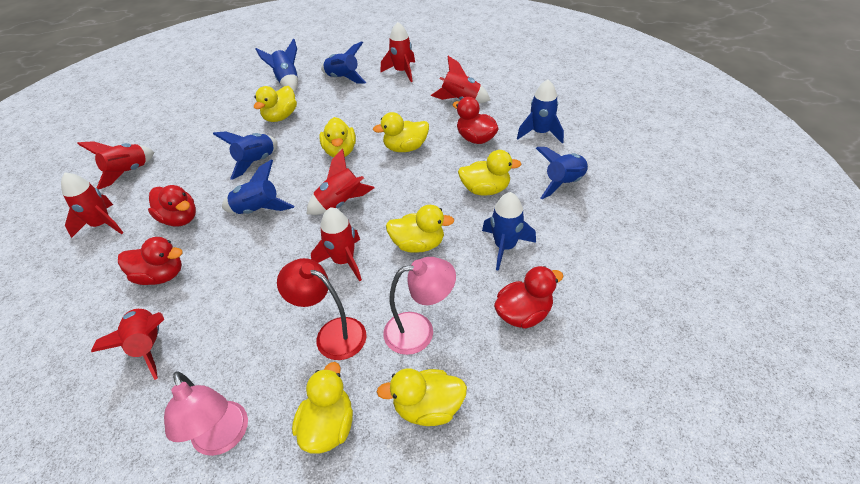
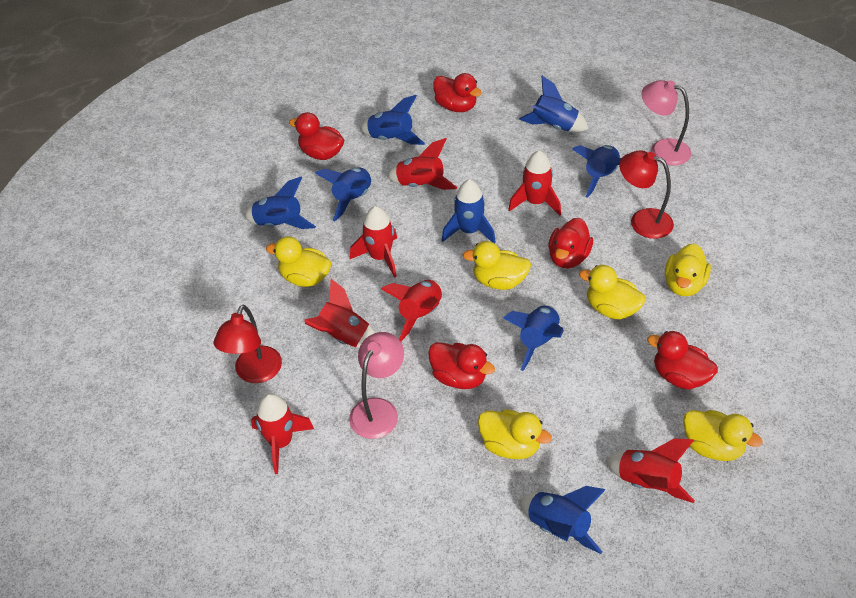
blue rocket: 7 -> 8
red duck: 4 -> 5
red lamp: 1 -> 2
yellow duck: 7 -> 6

